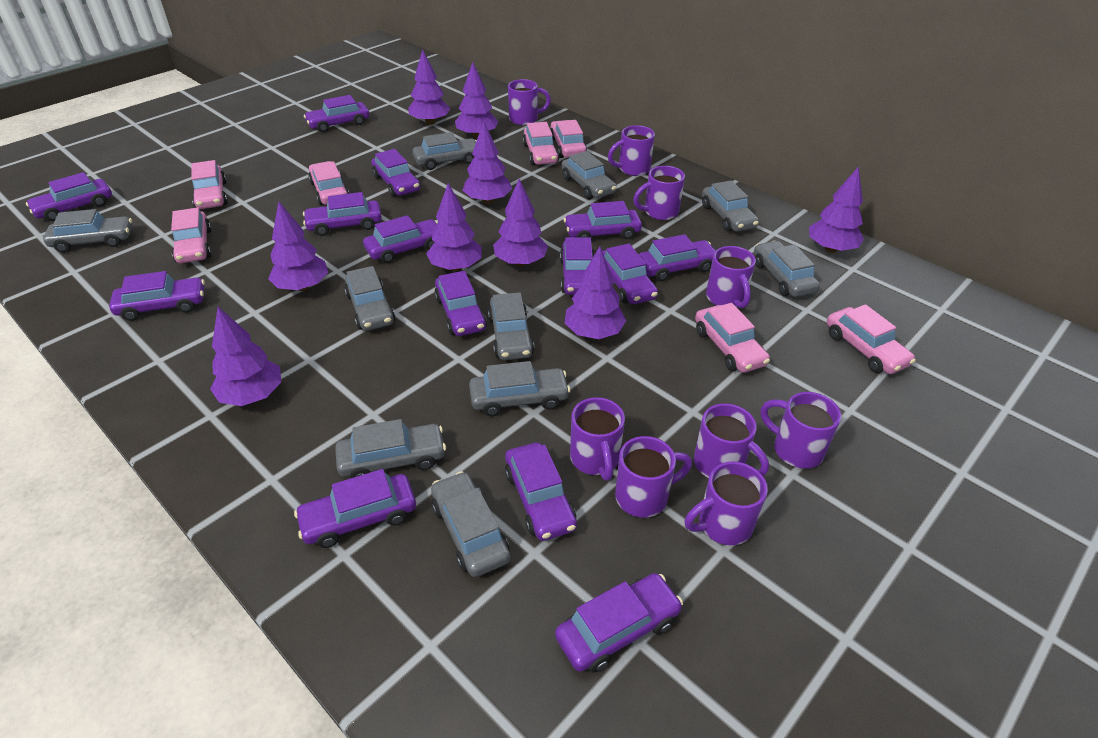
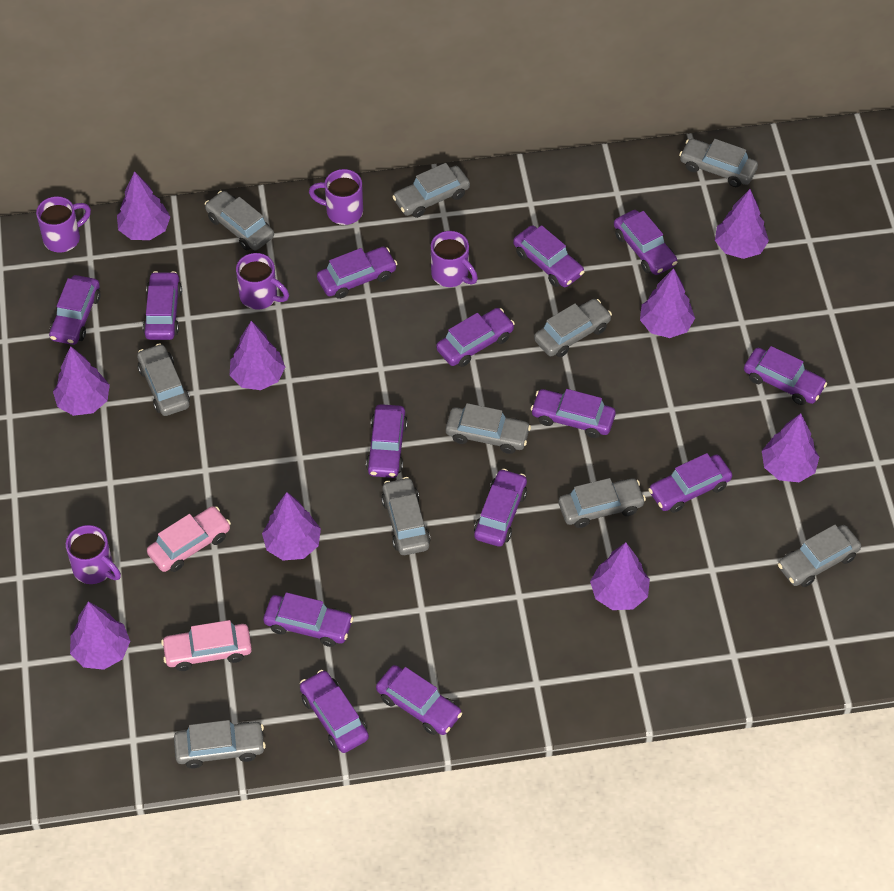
pink car: 7 -> 2
purple mug: 9 -> 5

